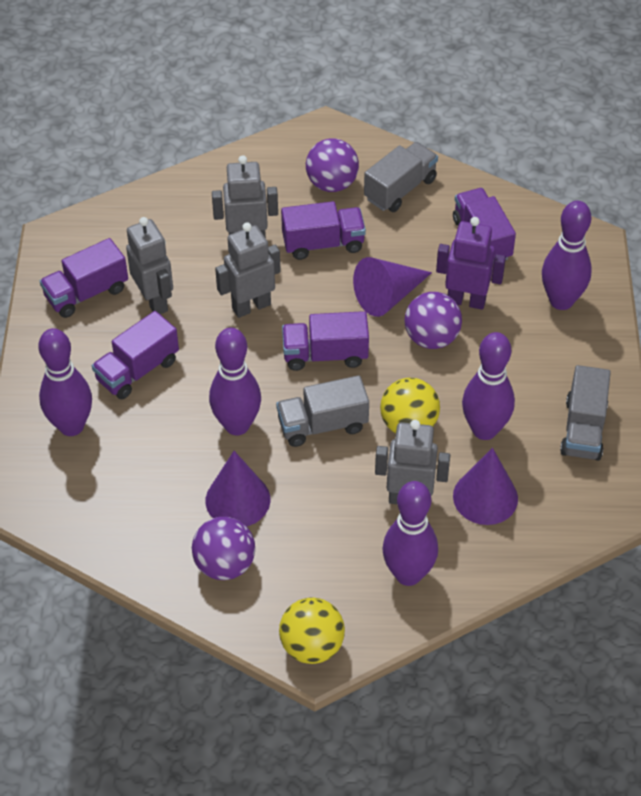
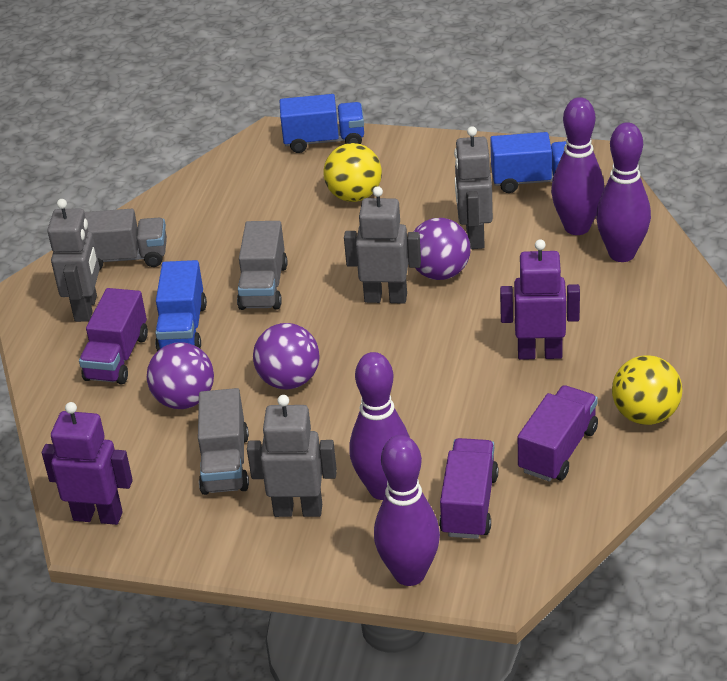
blue truck: 0 -> 3
purple bowling pin: 5 -> 4
purple cone: 3 -> 0
purple robot: 1 -> 2
purple truck: 5 -> 3

